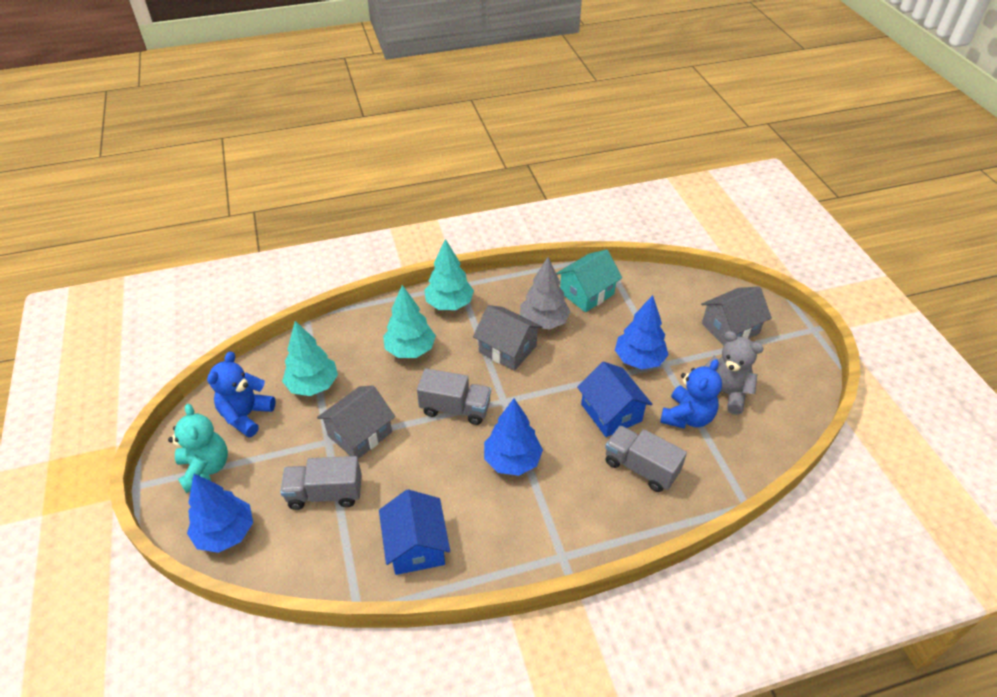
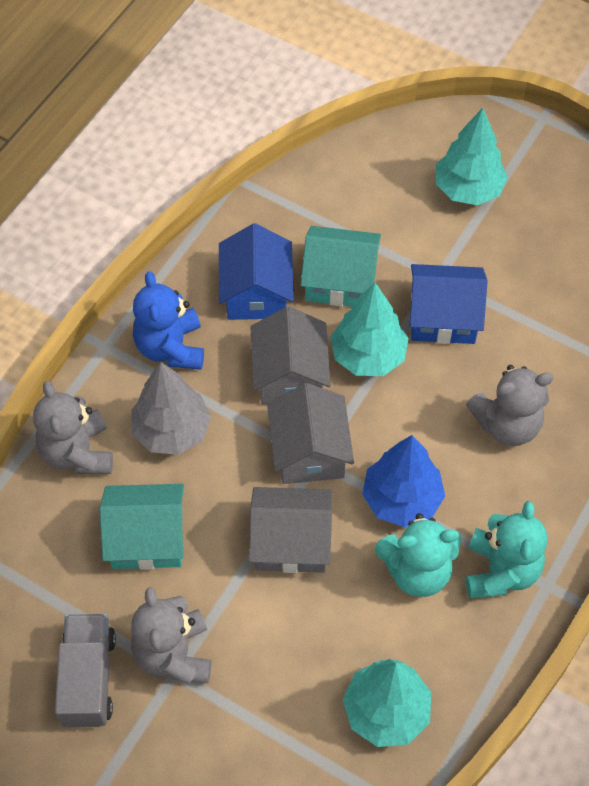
blue teddy bear: 2 -> 1
blue tree: 3 -> 1
grey teddy bear: 1 -> 3
grey truck: 3 -> 1
turquoise house: 1 -> 2
turquoise teddy bear: 1 -> 2

